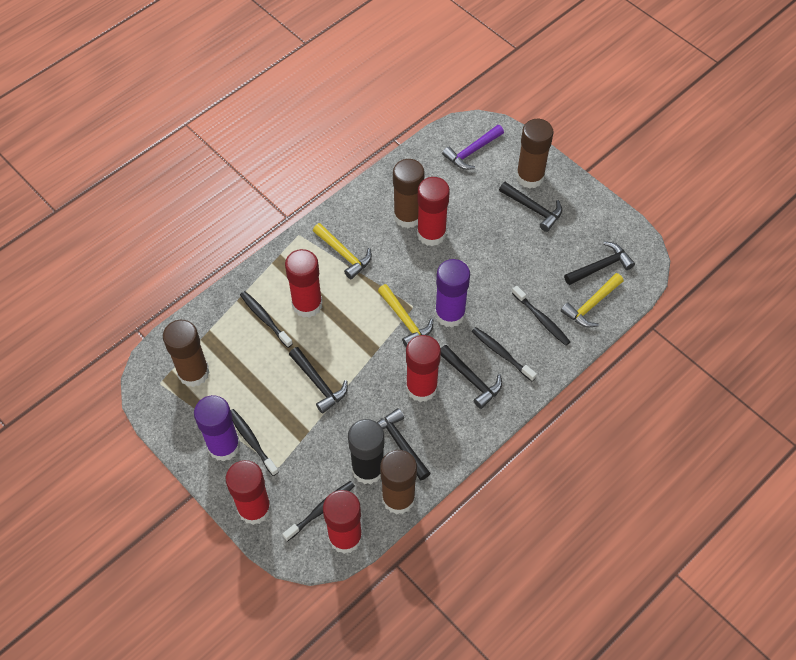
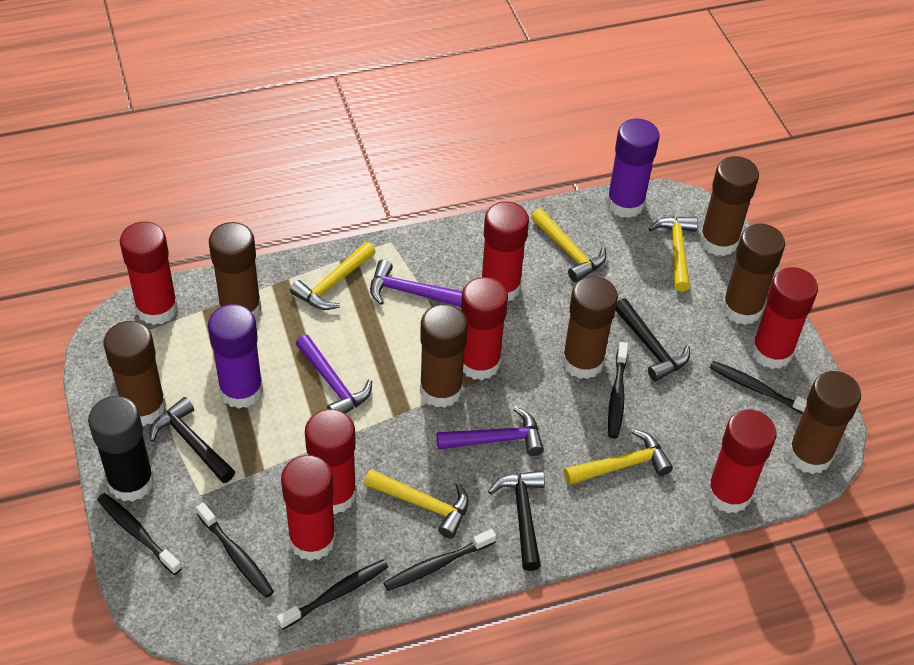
black hammer: 5 -> 3
black toothbrush: 5 -> 6
brown glue stick: 4 -> 7
purple hammer: 1 -> 3
red glue stick: 5 -> 7
yellow hammer: 3 -> 5

